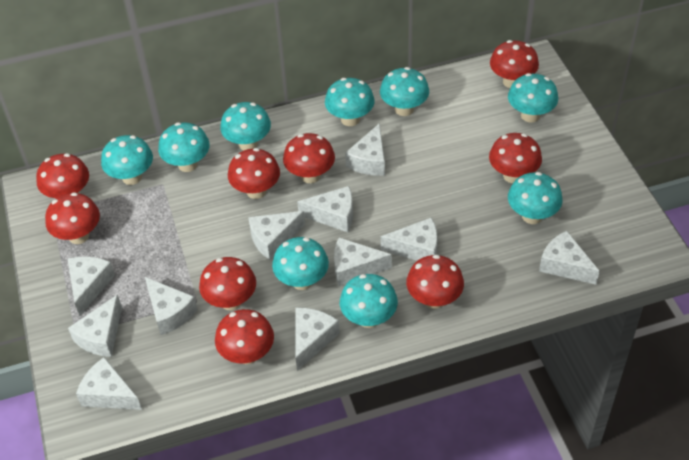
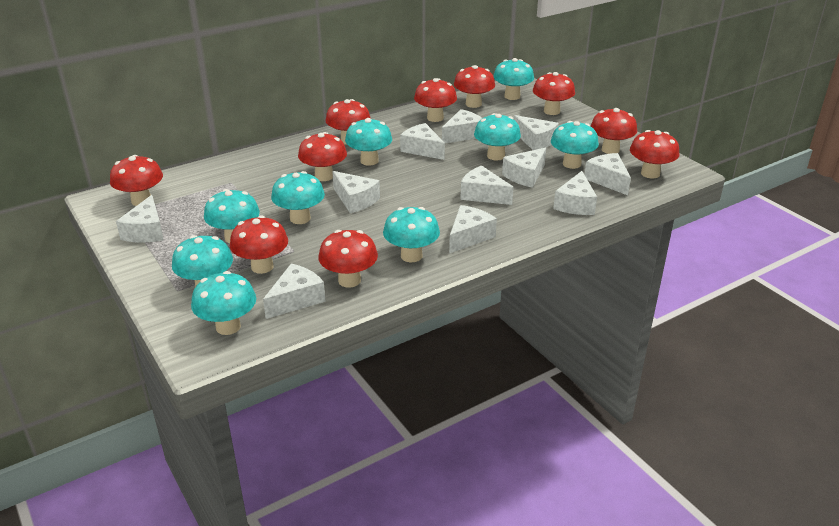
red mushroom: 9 -> 10

